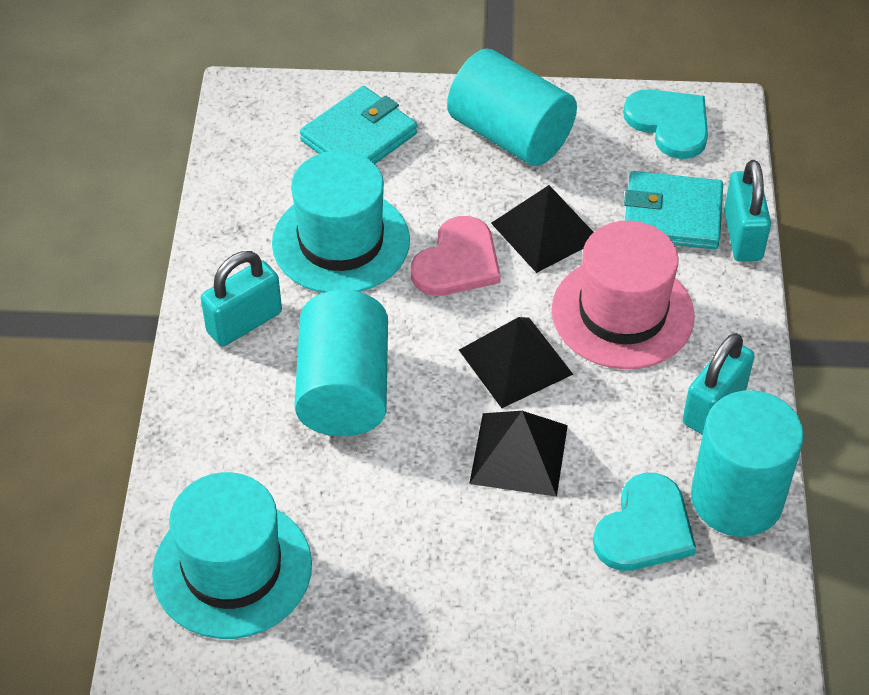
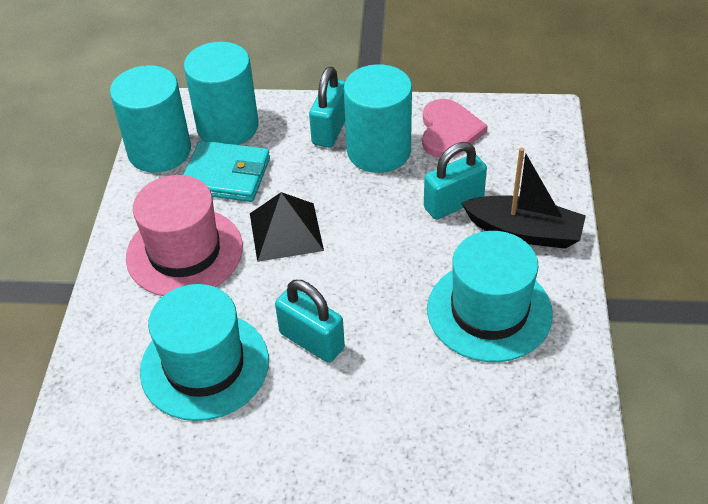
black boat: 0 -> 1
black pyramid: 3 -> 1
turquoise heart: 2 -> 0
turquoise wallet: 2 -> 1

